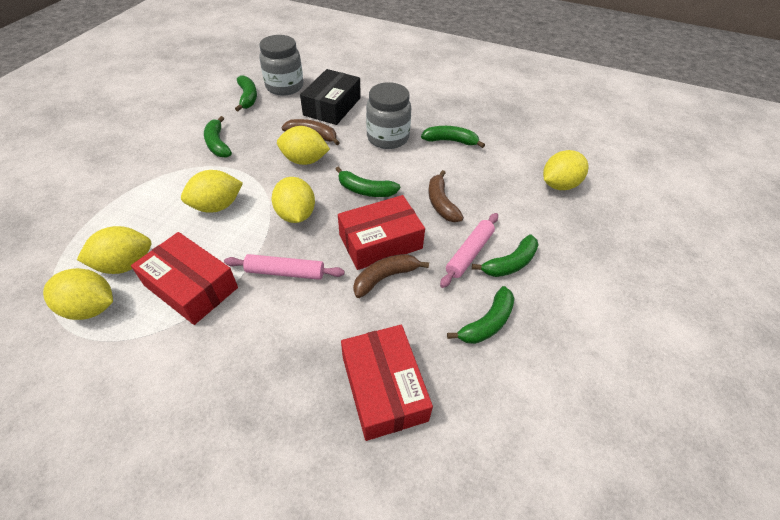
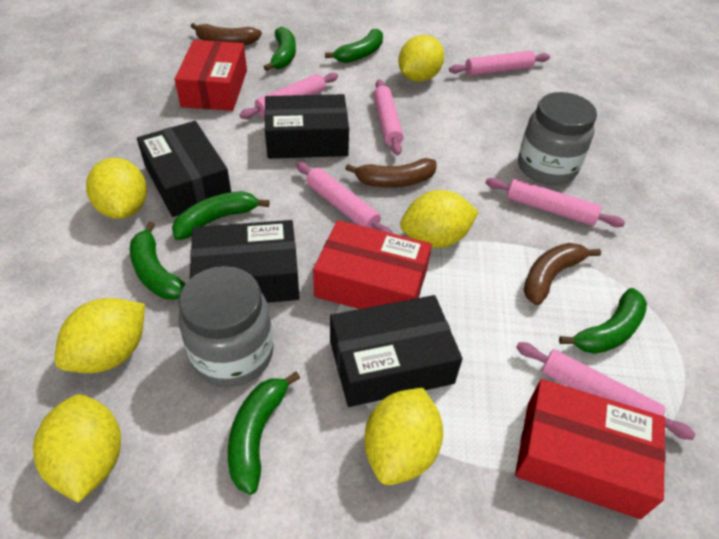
black box: 1 -> 4
pink rolling pin: 2 -> 6

